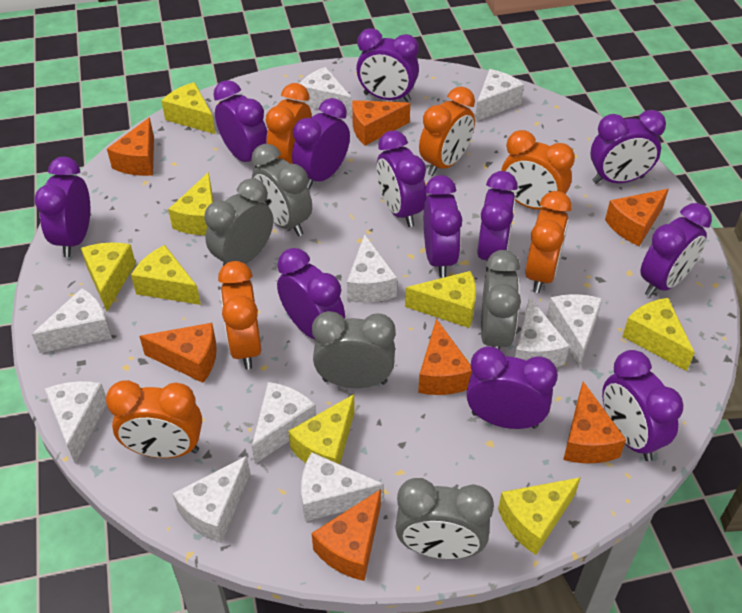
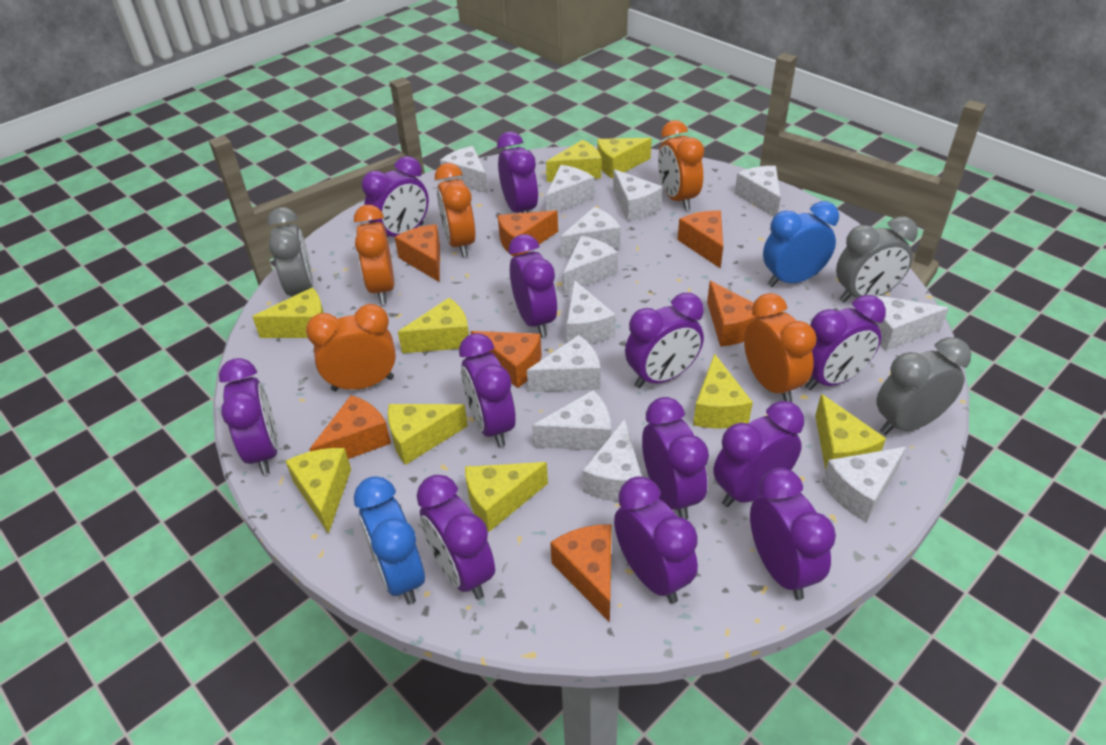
blue clock: 0 -> 2
grey clock: 5 -> 3
orange clock: 6 -> 5
white cheese: 10 -> 12
yellow cheese: 8 -> 9

